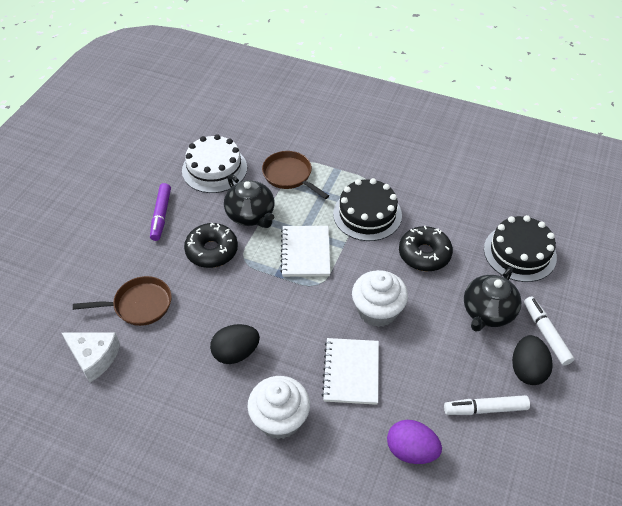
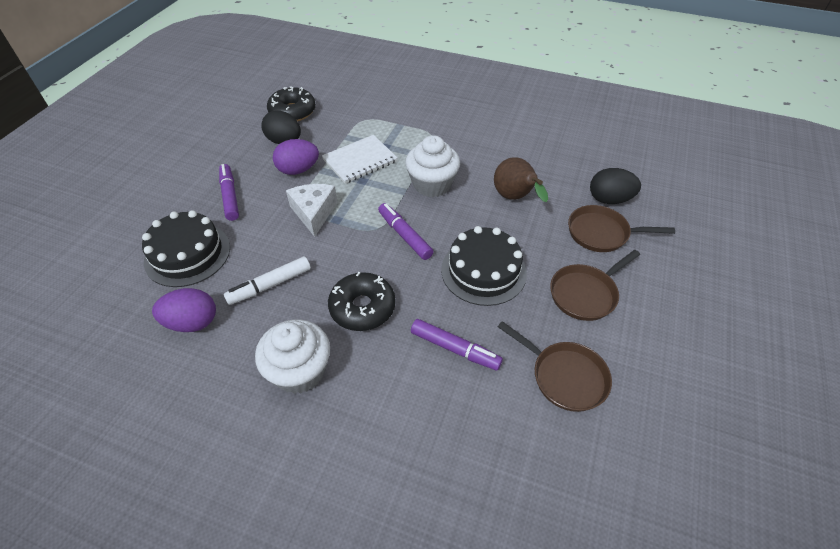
black teapot: 2 -> 0
brown pan: 2 -> 3
brown pear: 0 -> 1
purple egg: 1 -> 2
purple marker: 1 -> 3
white cake: 1 -> 0
white marker: 2 -> 1
white notebook: 2 -> 1

